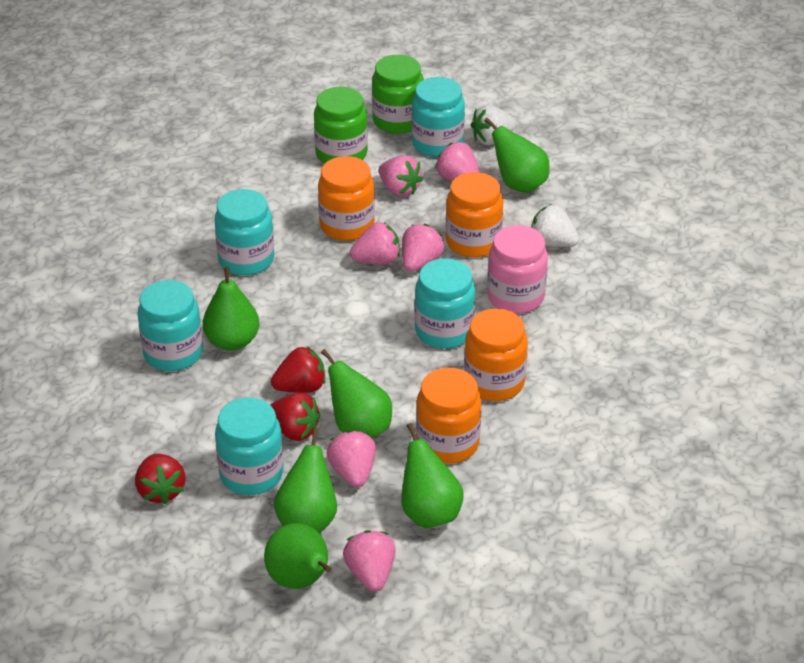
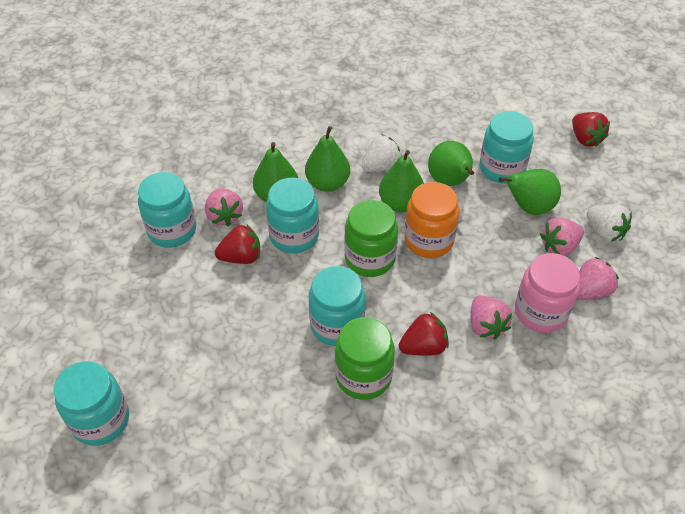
green pear: 6 -> 5
orange jar: 4 -> 1
pink strawberry: 6 -> 4

